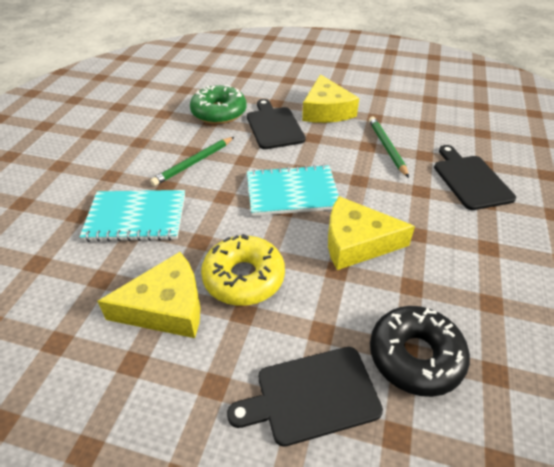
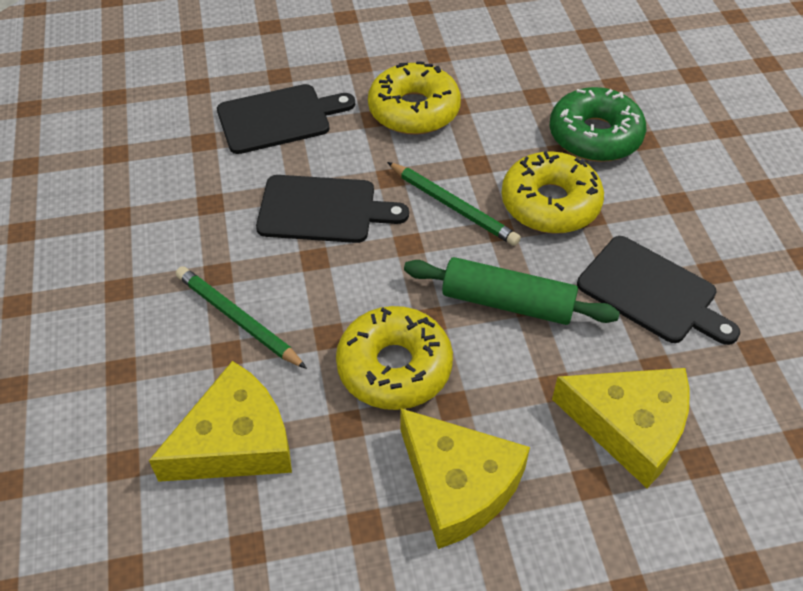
black donut: 1 -> 0
green rolling pin: 0 -> 1
turquoise notebook: 2 -> 0
yellow donut: 1 -> 3

